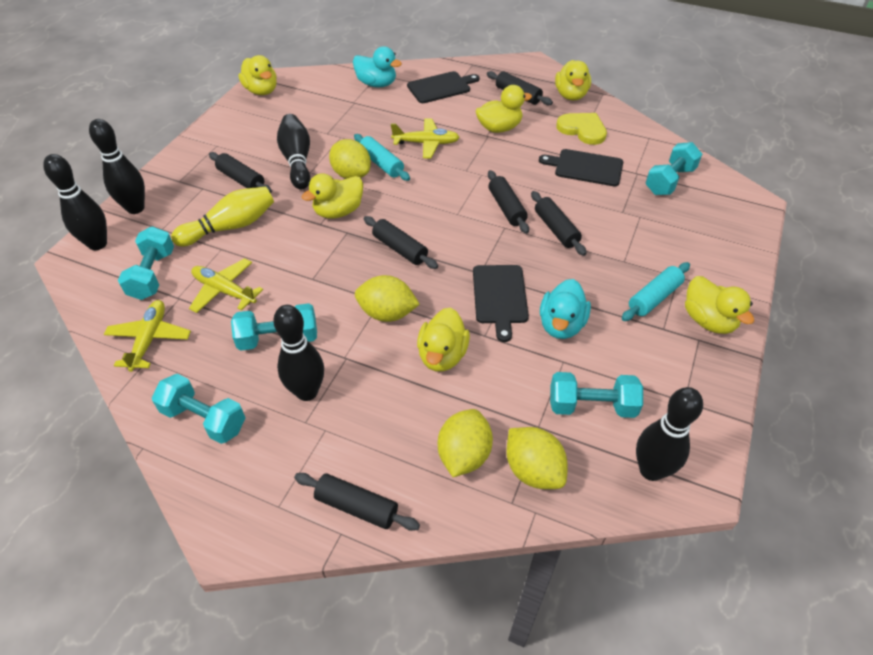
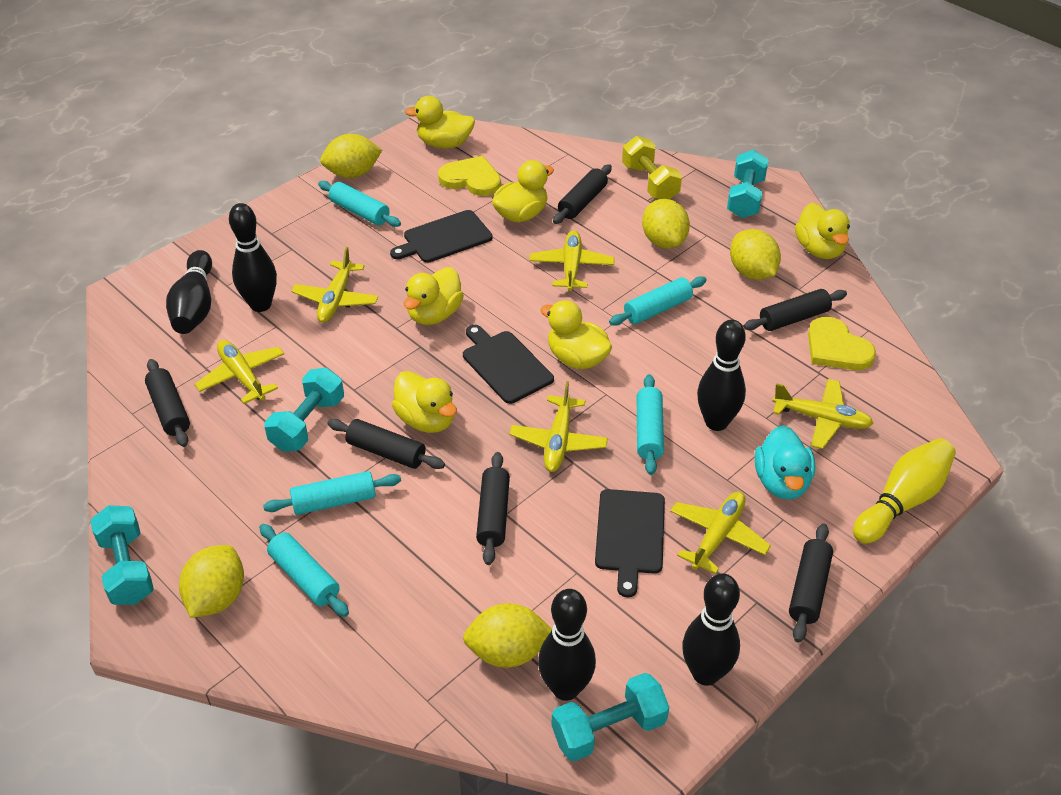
turquoise duck: 2 -> 1
turquoise dumbbell: 5 -> 4
turquoise rolling pin: 2 -> 5
yellow dumbbell: 0 -> 1
yellow heart: 1 -> 2
yellow lemon: 4 -> 5
yellow plane: 3 -> 6

